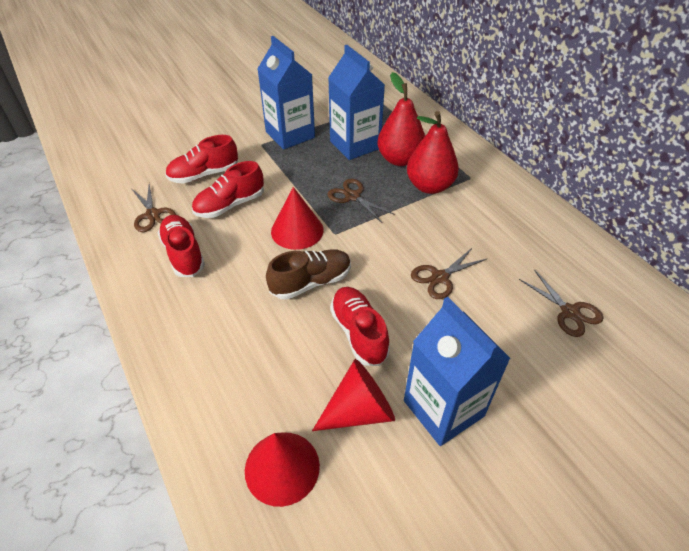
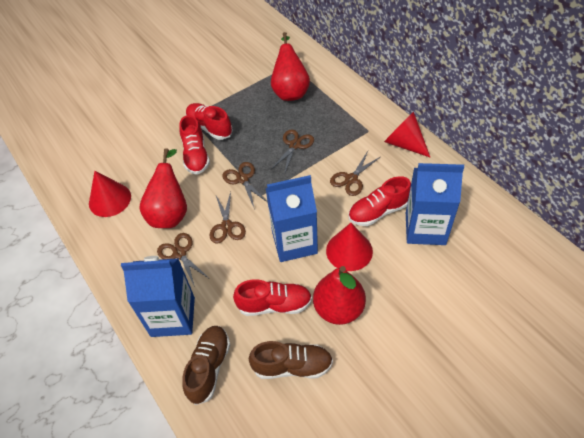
brown scissors: 4 -> 5
brown shoe: 1 -> 2
red pear: 2 -> 3

